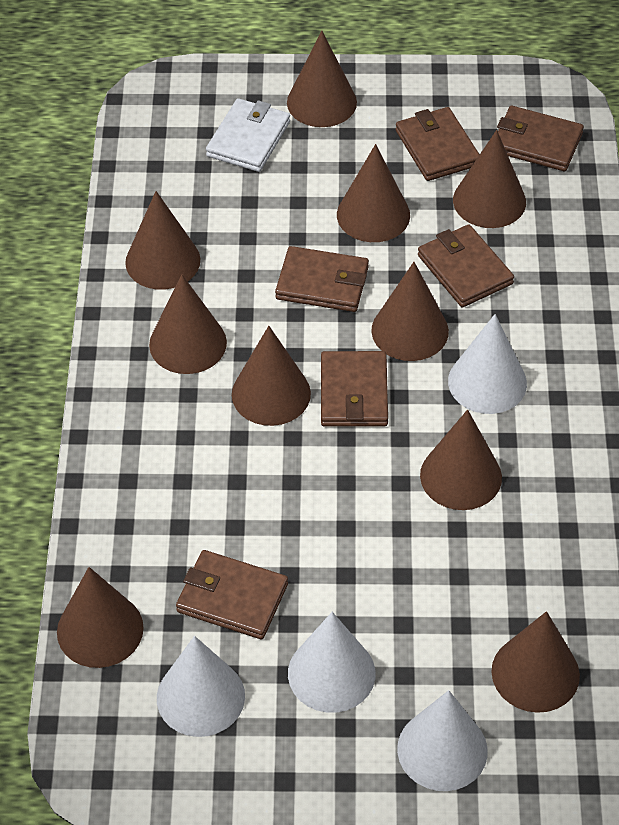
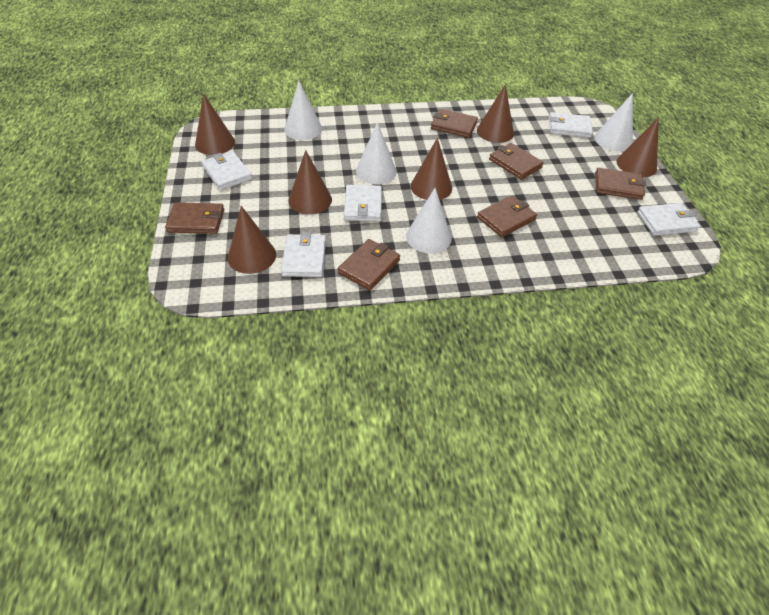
brown cone: 10 -> 6
white wallet: 1 -> 5

